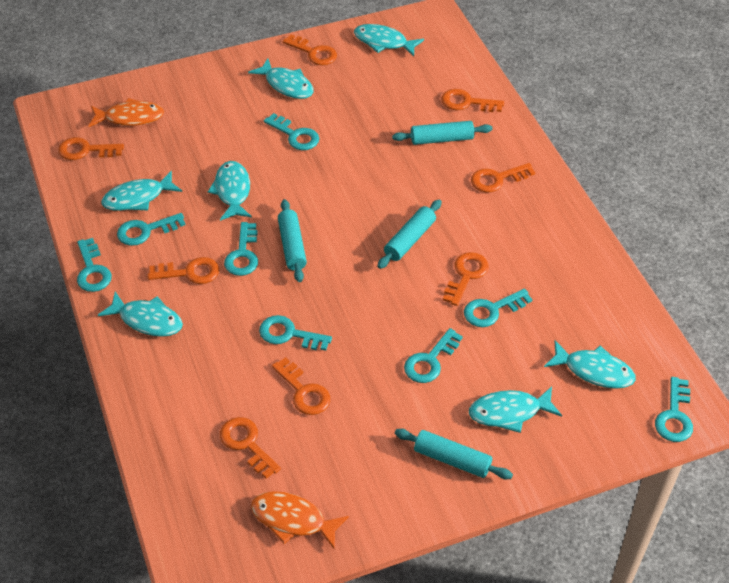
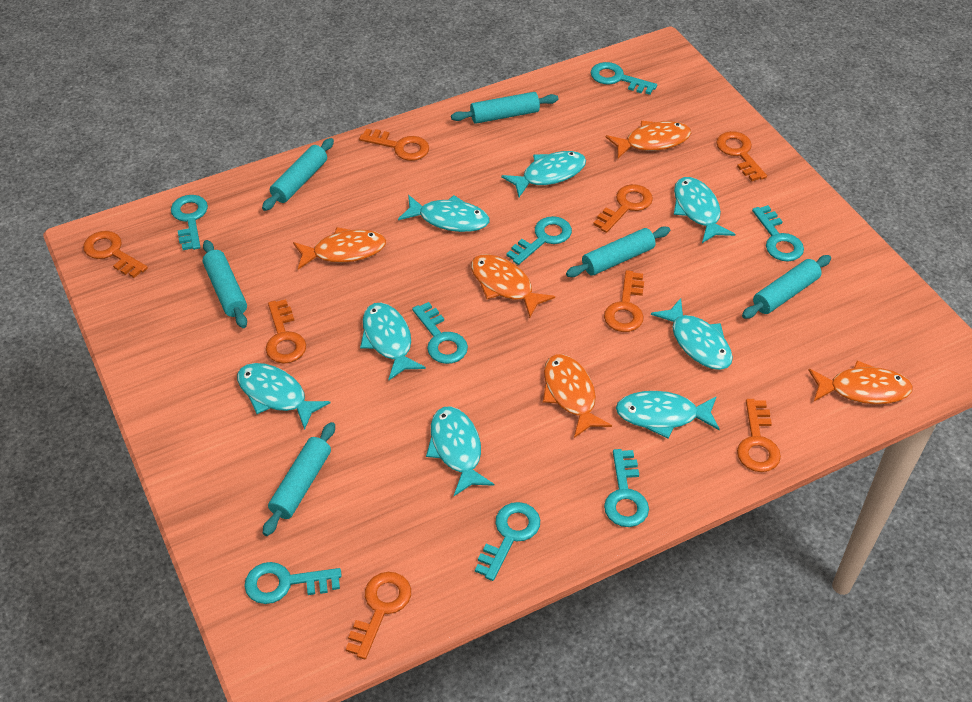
orange fish: 2 -> 5
turquoise fish: 7 -> 8
turquoise rolling pin: 4 -> 6

